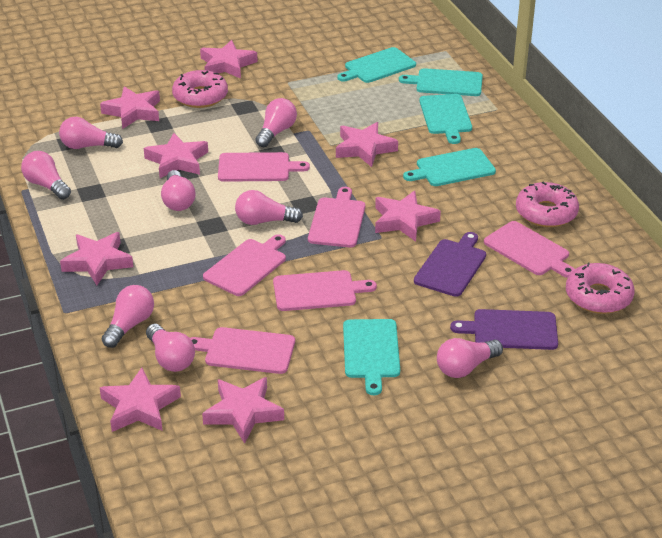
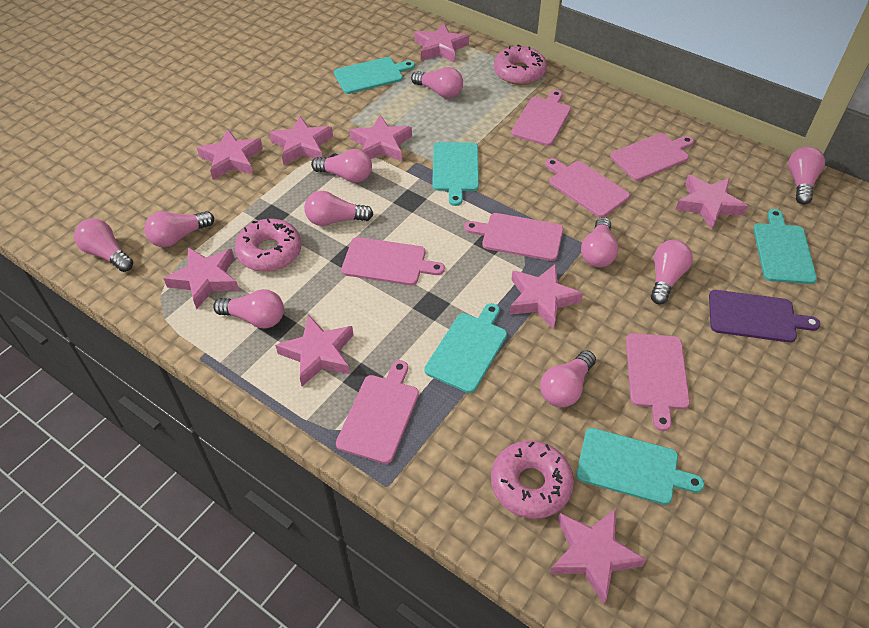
pink cutting board: 6 -> 7
pink light bulb: 8 -> 10
pink star: 8 -> 9
purple cutting board: 2 -> 1

